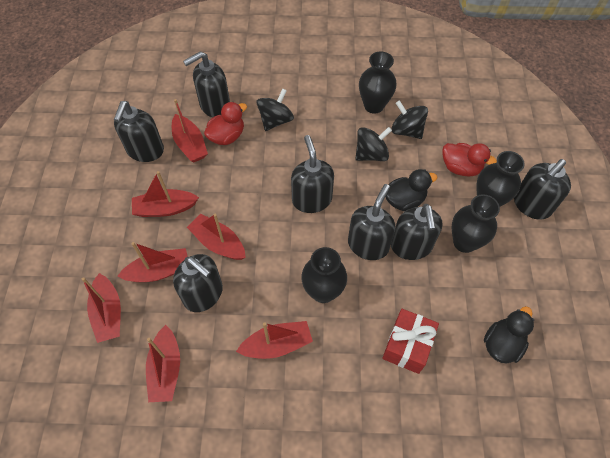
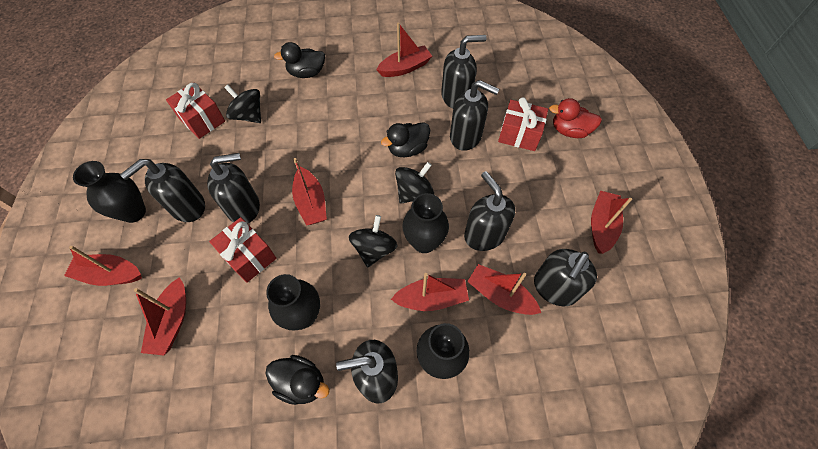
black duck: 2 -> 3
red duck: 2 -> 1
red gift: 1 -> 3

